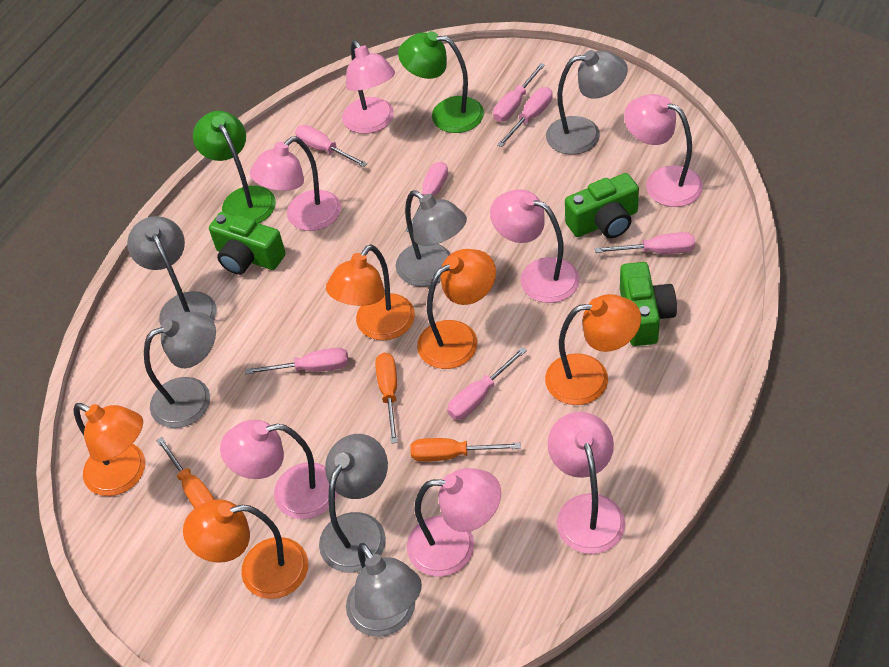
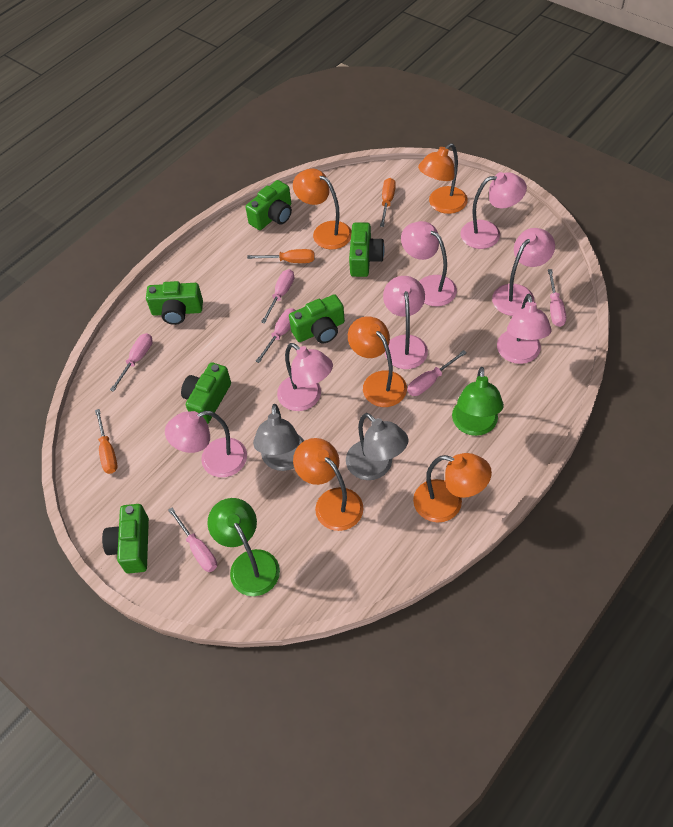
green camera: 3 -> 6
grey lamp: 6 -> 2
pink screwdriver: 7 -> 6

